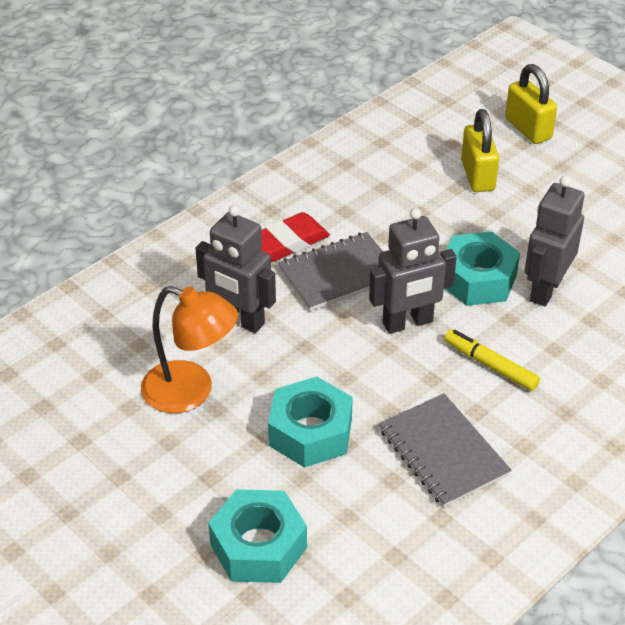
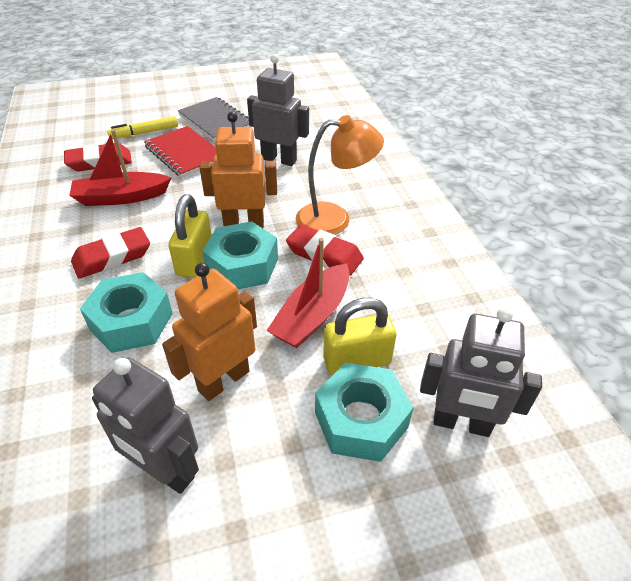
grey notebook: 2 -> 1
orange robot: 0 -> 2
red boat: 0 -> 2
red eraser: 1 -> 3
red notebook: 0 -> 1

